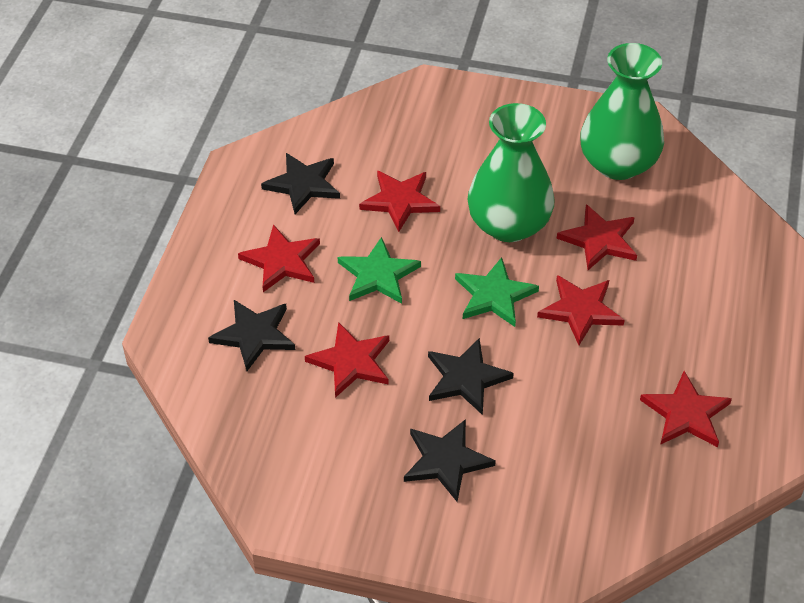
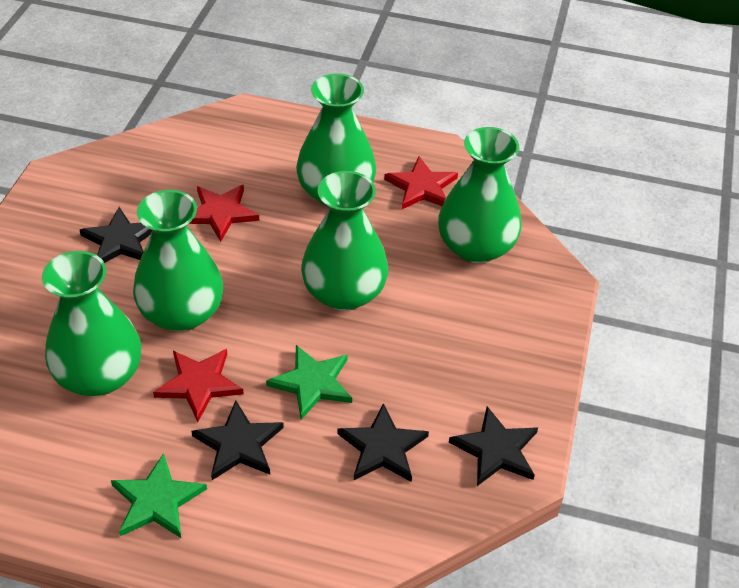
green vase: 2 -> 5
red star: 6 -> 3

